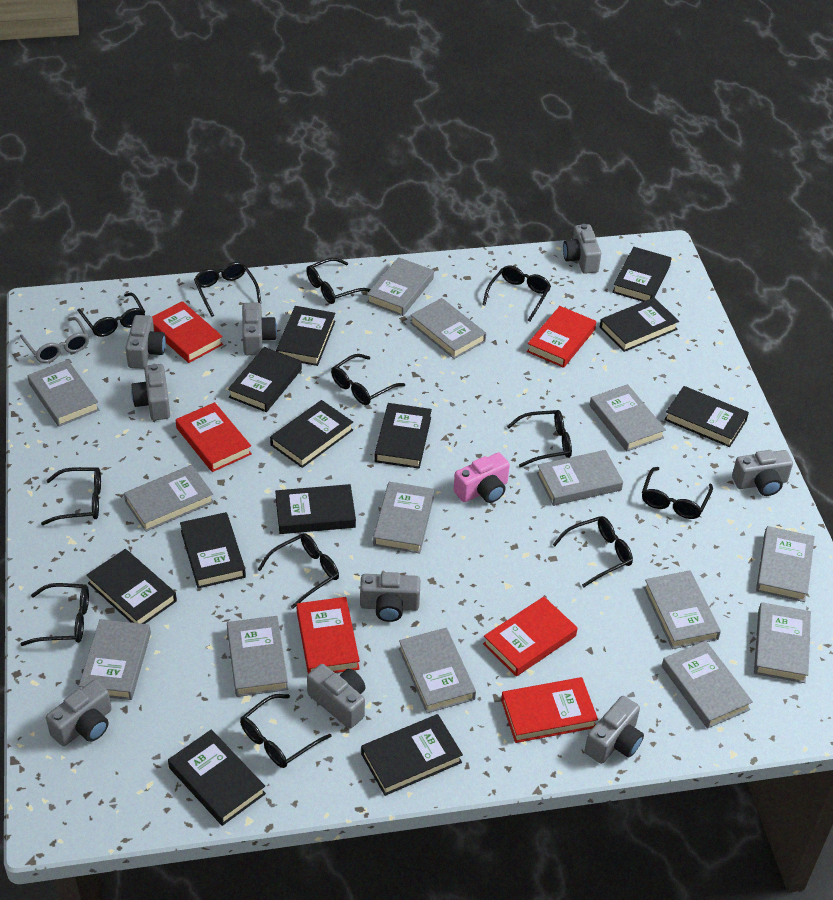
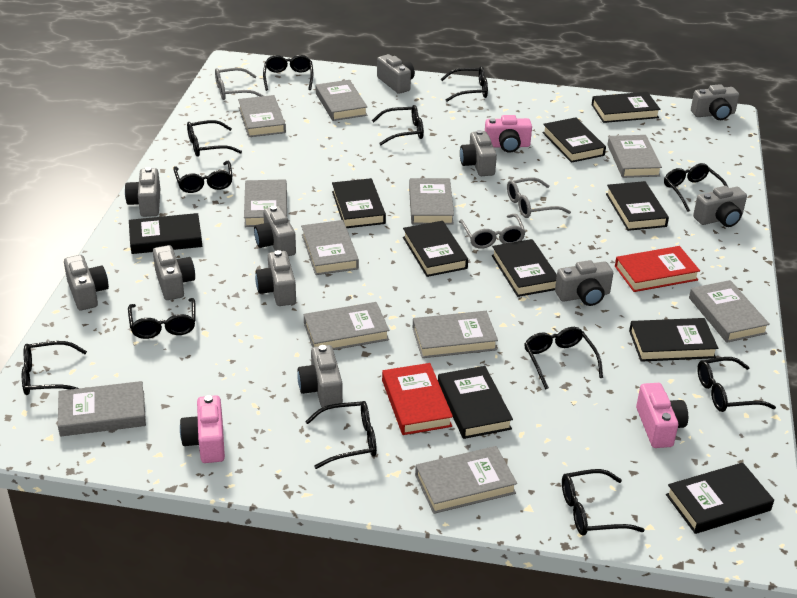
black book: 12 -> 10
grey book: 14 -> 11
grey camera: 9 -> 11
grey glasses: 1 -> 3
pink camera: 1 -> 3
red book: 6 -> 2

